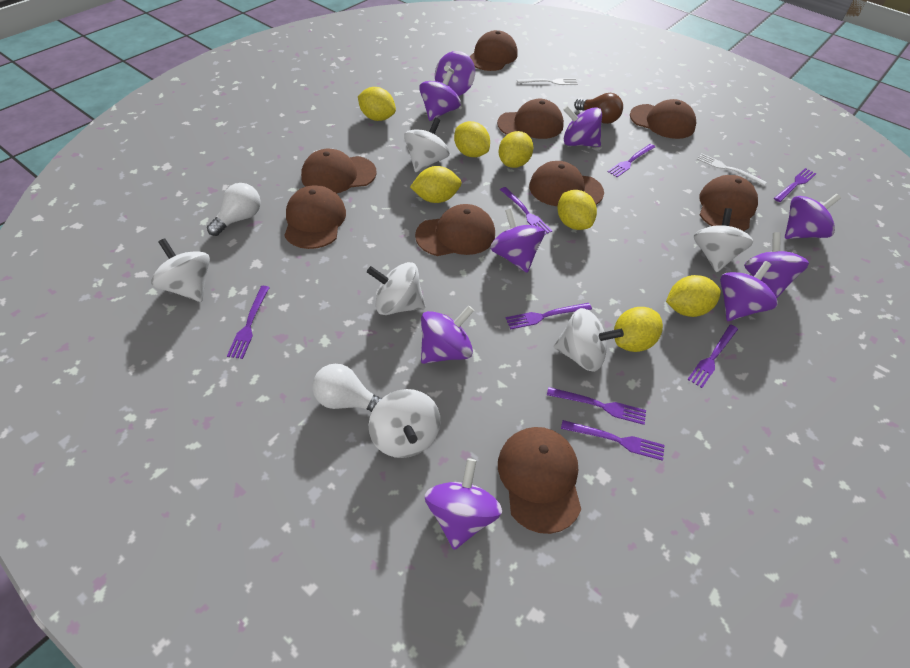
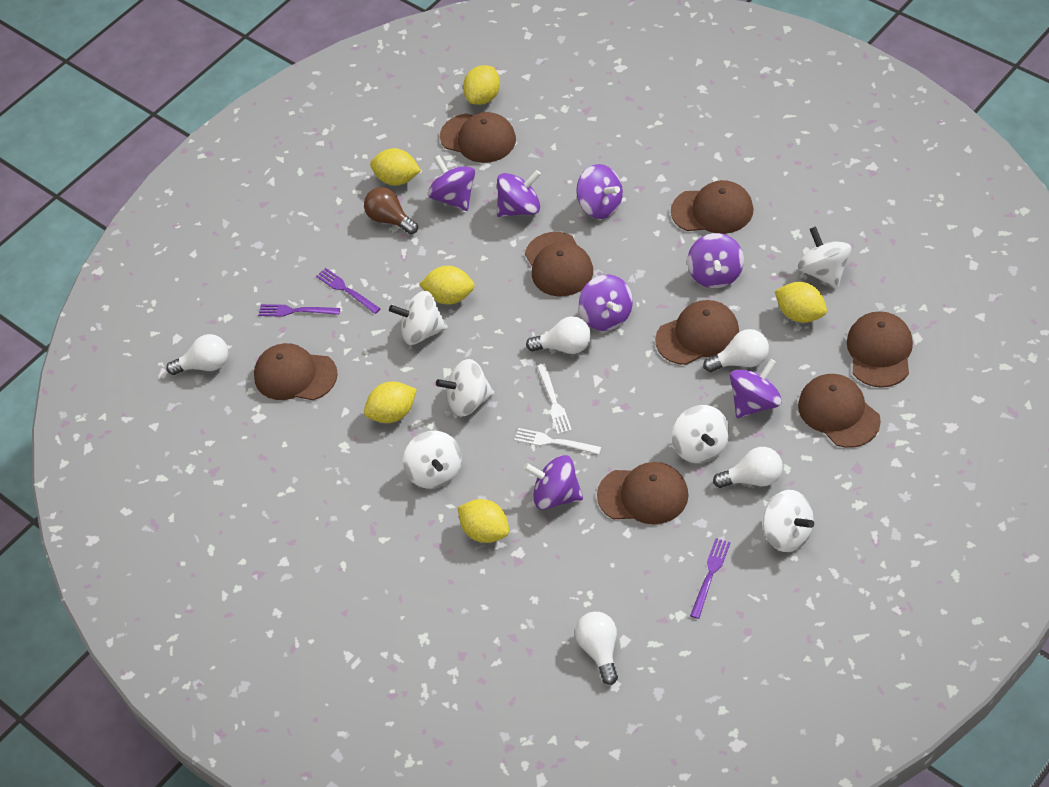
brown cap: 9 -> 8
purple fork: 8 -> 3
purple spinning top: 9 -> 7
white light bulb: 2 -> 5
yellow lemon: 7 -> 6

